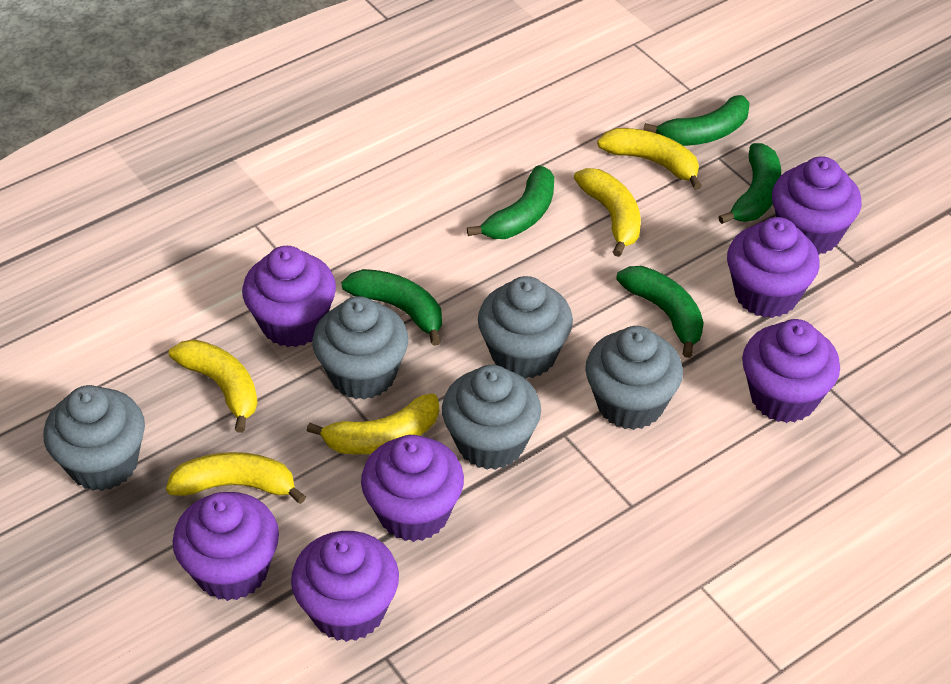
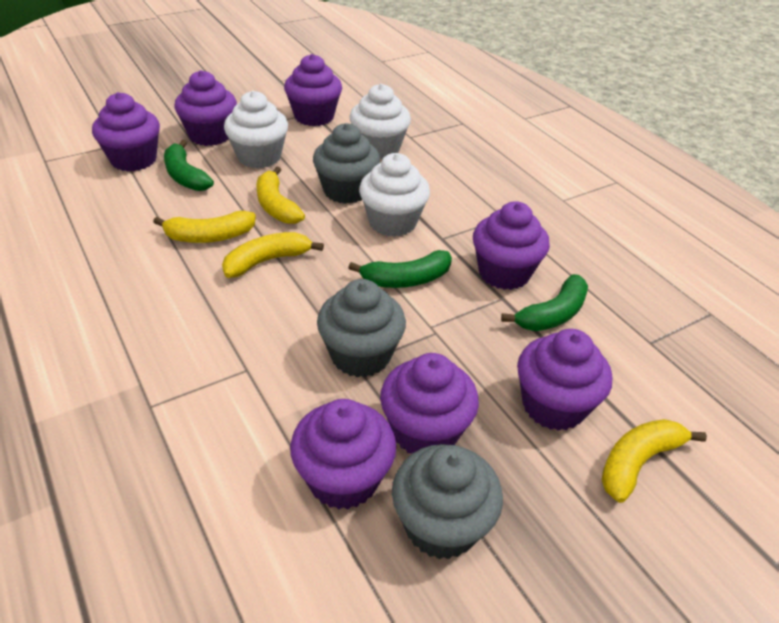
green banana: 5 -> 3
grey cupcake: 5 -> 3
white cupcake: 0 -> 3
yellow banana: 5 -> 4

